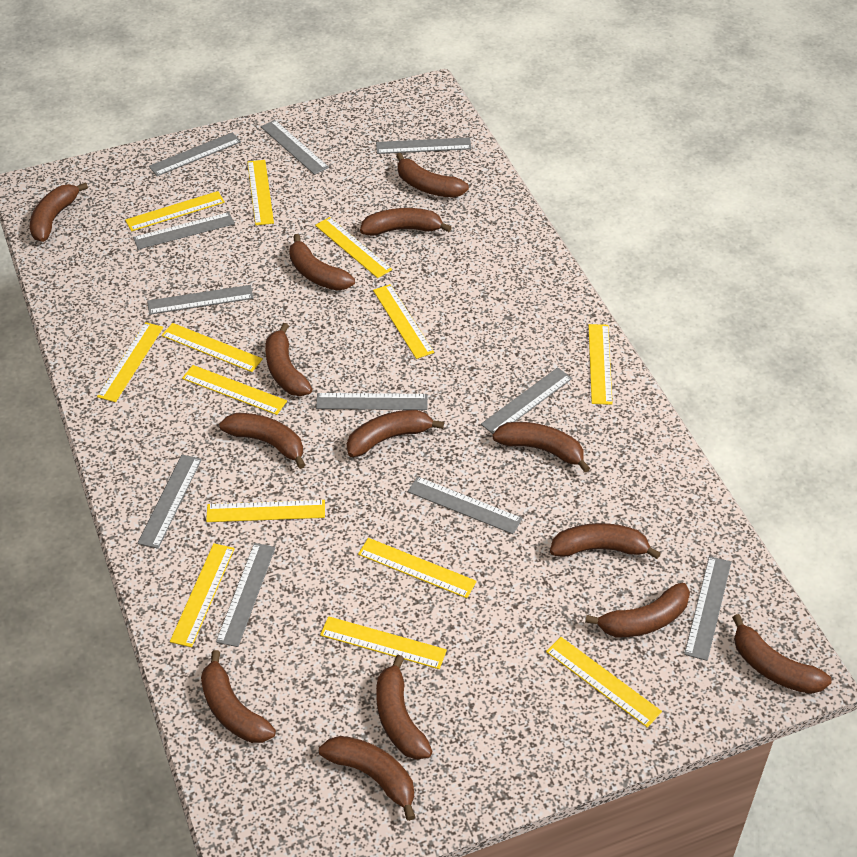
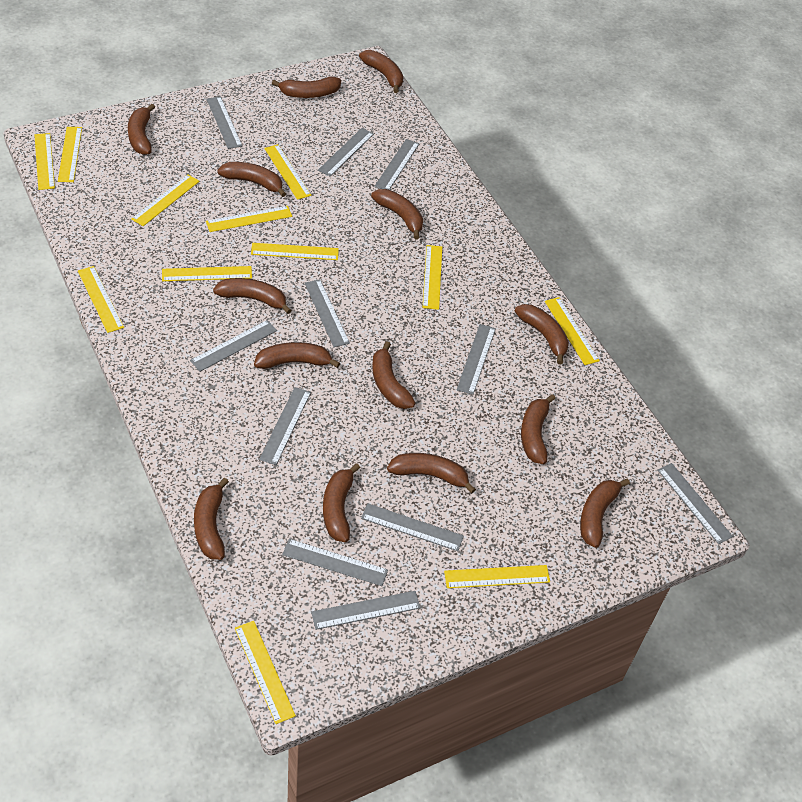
yellow ruler: 13 -> 12

